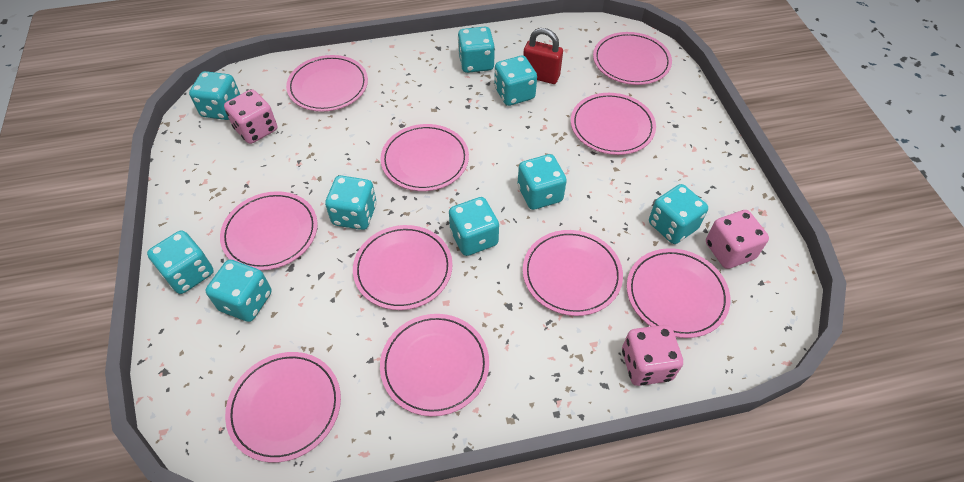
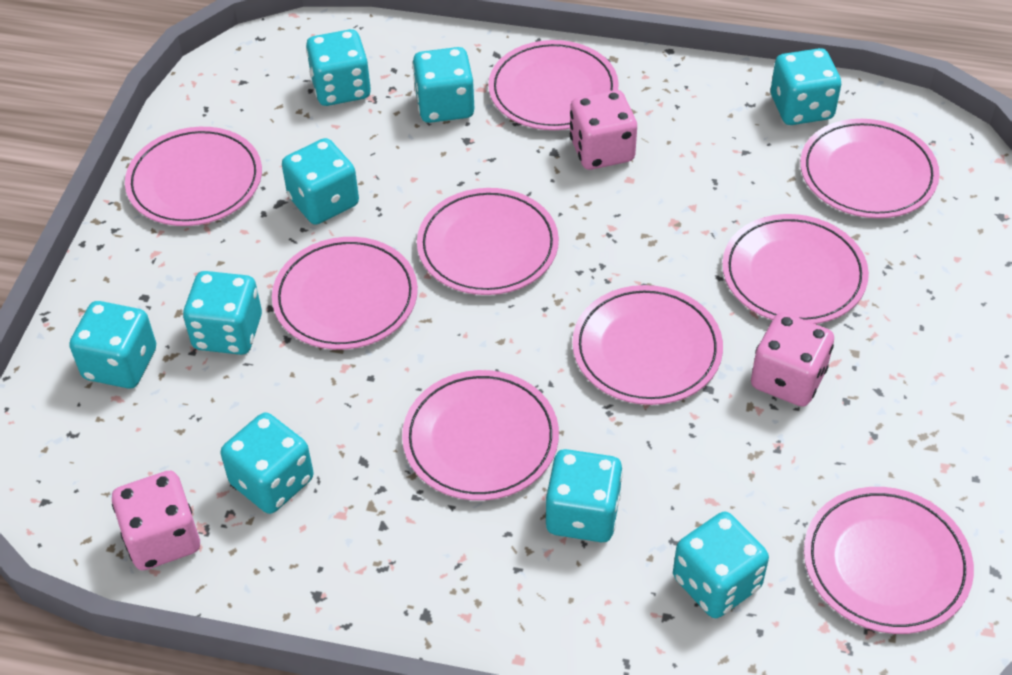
pink plate: 10 -> 9
red padlock: 1 -> 0

